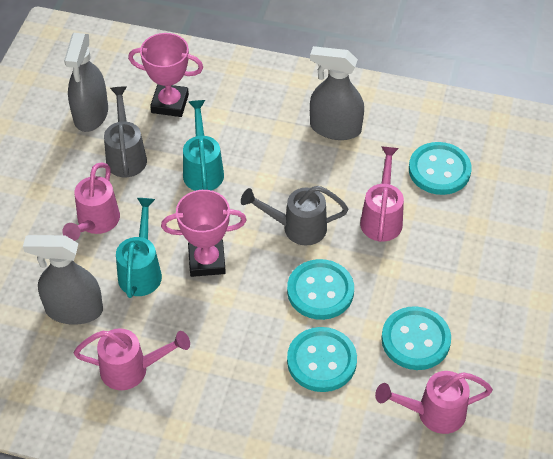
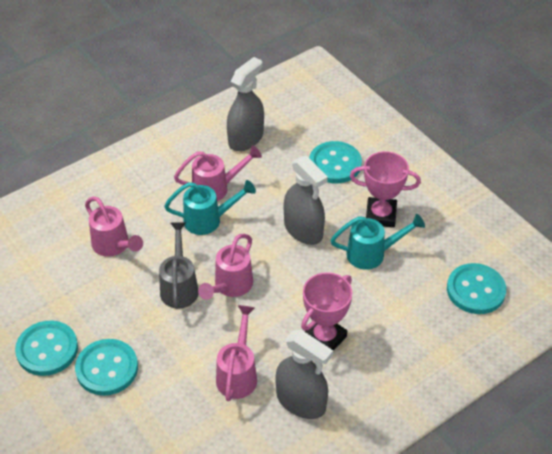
grey watering can: 2 -> 1

